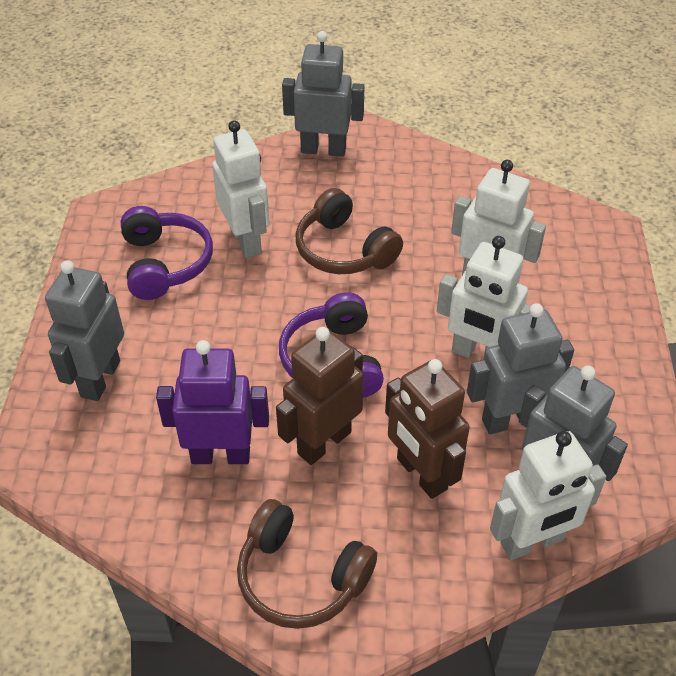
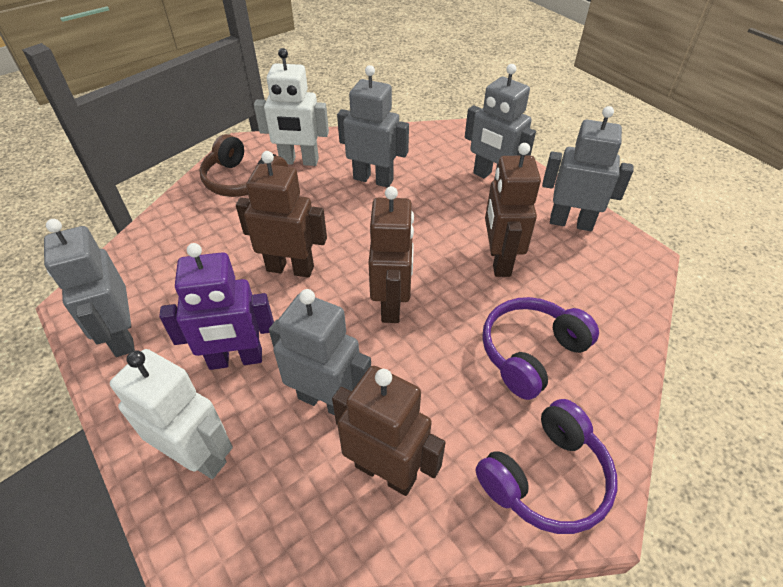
brown headphones: 2 -> 1
brown robot: 2 -> 4
grey robot: 4 -> 5
white robot: 4 -> 2

